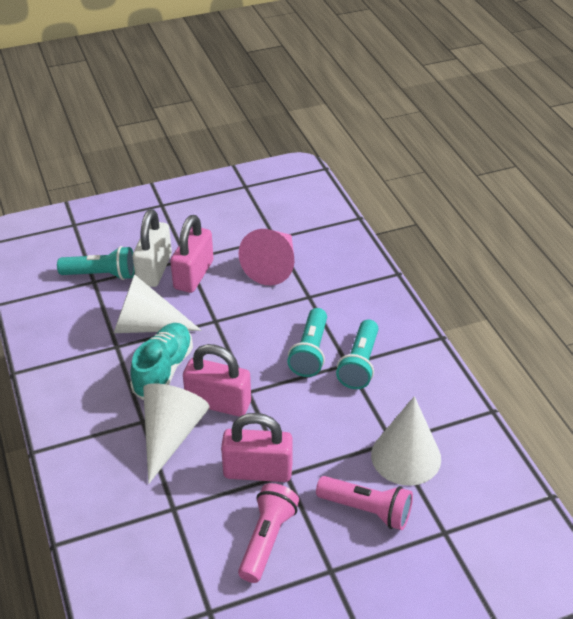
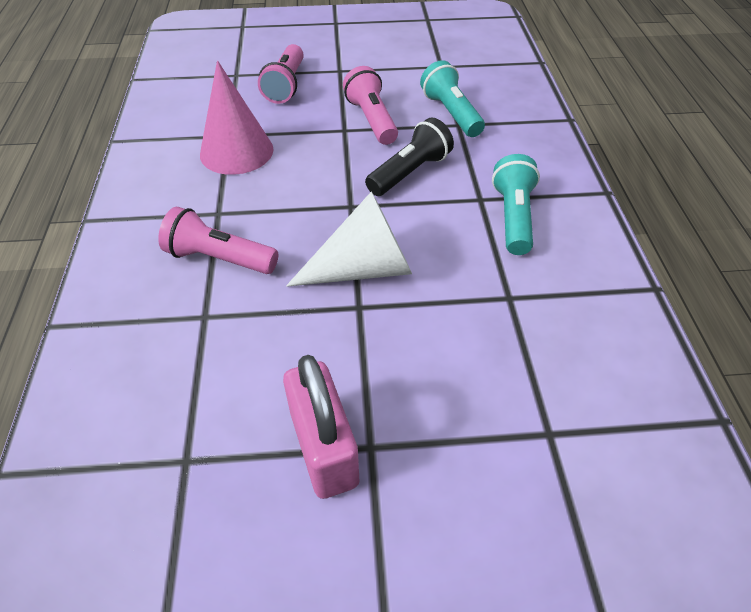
black flashlight: 0 -> 1
pink flashlight: 2 -> 3
pink padlock: 3 -> 1
turquoise flashlight: 3 -> 2
turquoise shoe: 1 -> 0
white cone: 3 -> 1
white padlock: 1 -> 0

